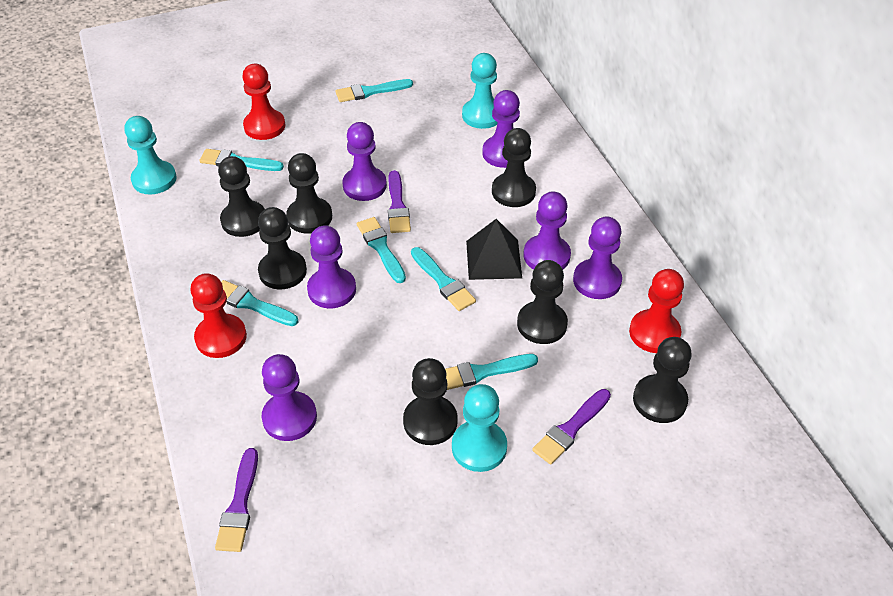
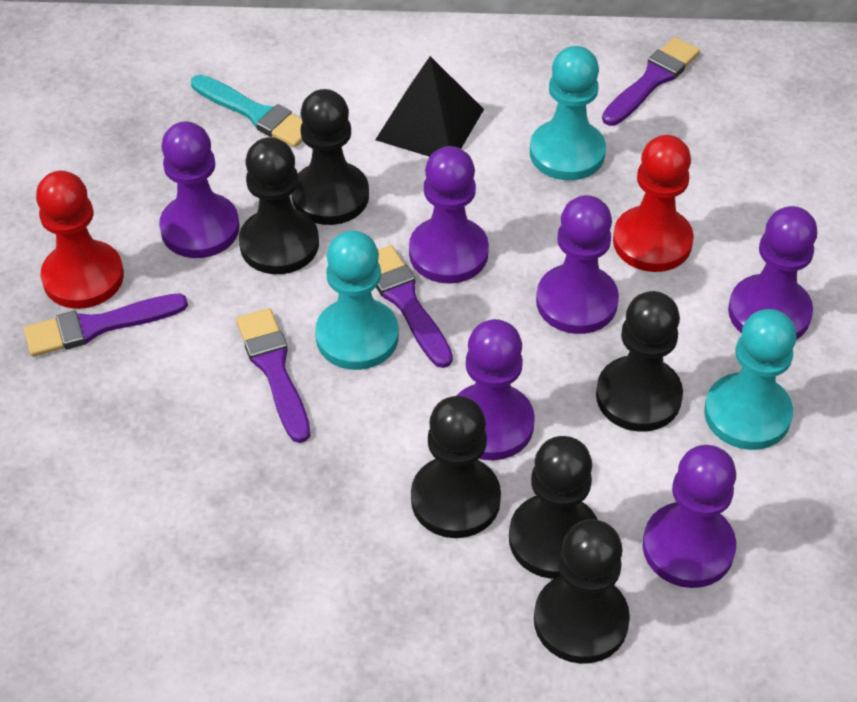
black pawn: 7 -> 6
purple brush: 3 -> 4
red pawn: 3 -> 2
turquoise brush: 6 -> 1

